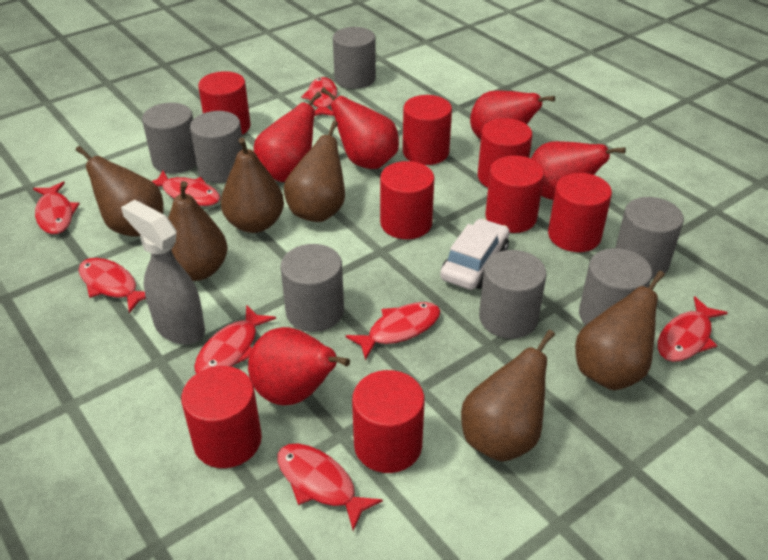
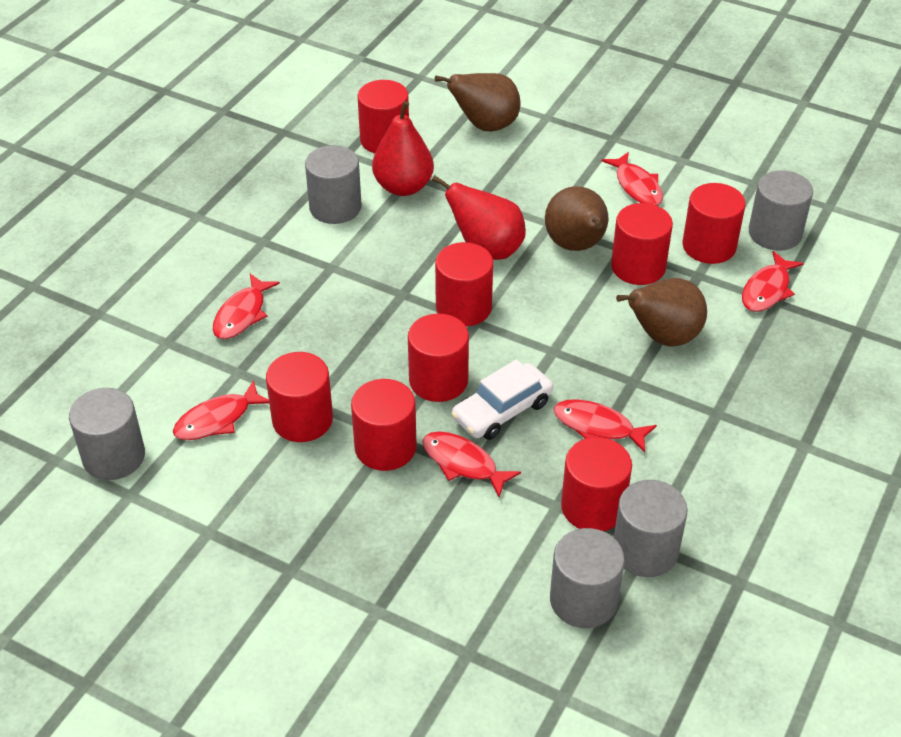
brown pear: 6 -> 3
grey cylinder: 7 -> 5
grey spray bottle: 1 -> 0
red fish: 8 -> 6
red pear: 5 -> 2

